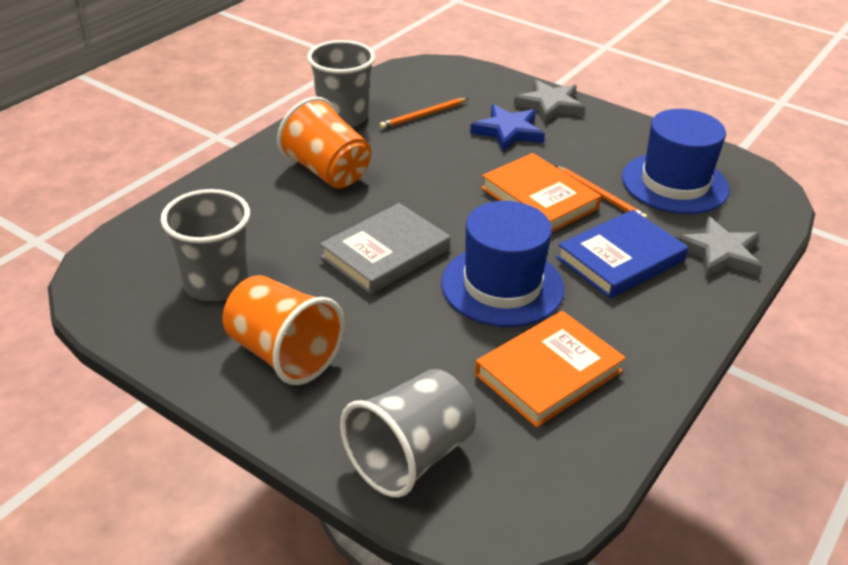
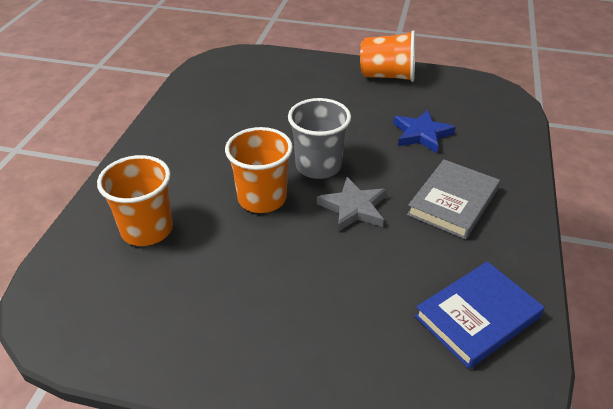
blue hat: 2 -> 0
grey cup: 3 -> 1
grey star: 2 -> 1
orange book: 2 -> 0
orange cup: 2 -> 3
orange pencil: 2 -> 0

